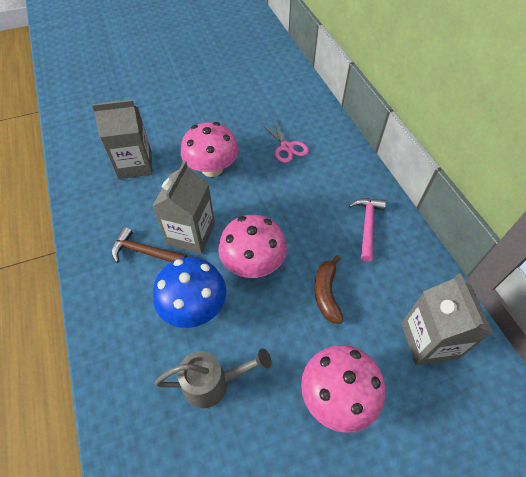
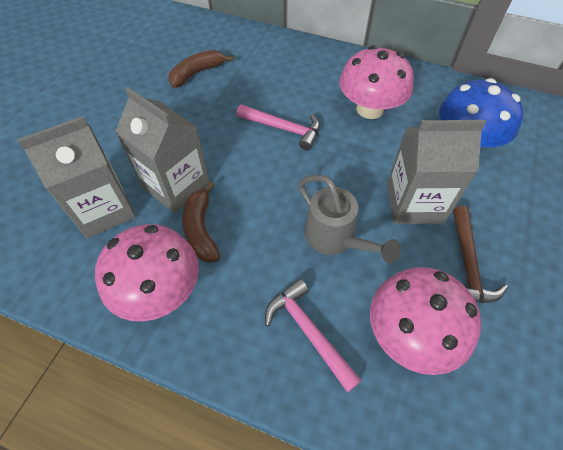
brown banana: 1 -> 2
pink hammer: 1 -> 2
pink scissors: 1 -> 0

